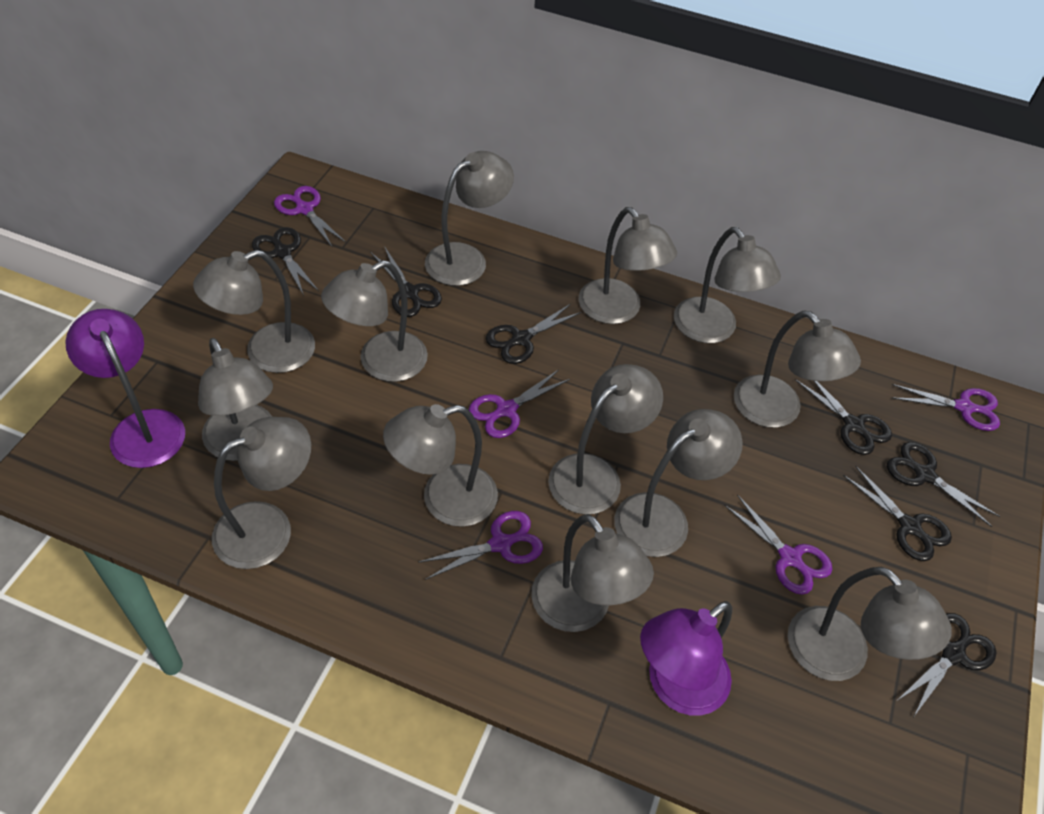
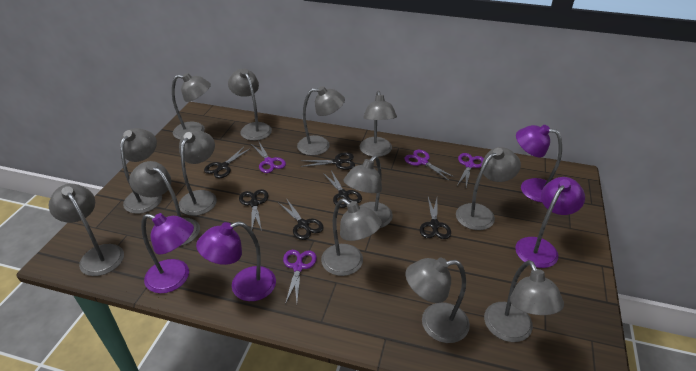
black scissors: 7 -> 6
purple lamp: 2 -> 4
purple scissors: 5 -> 4

